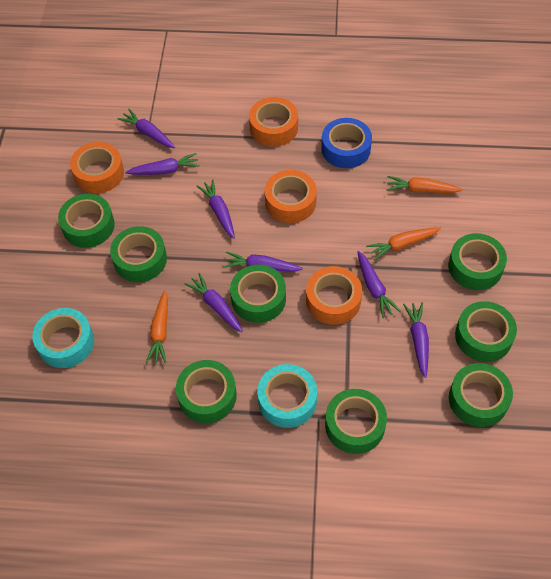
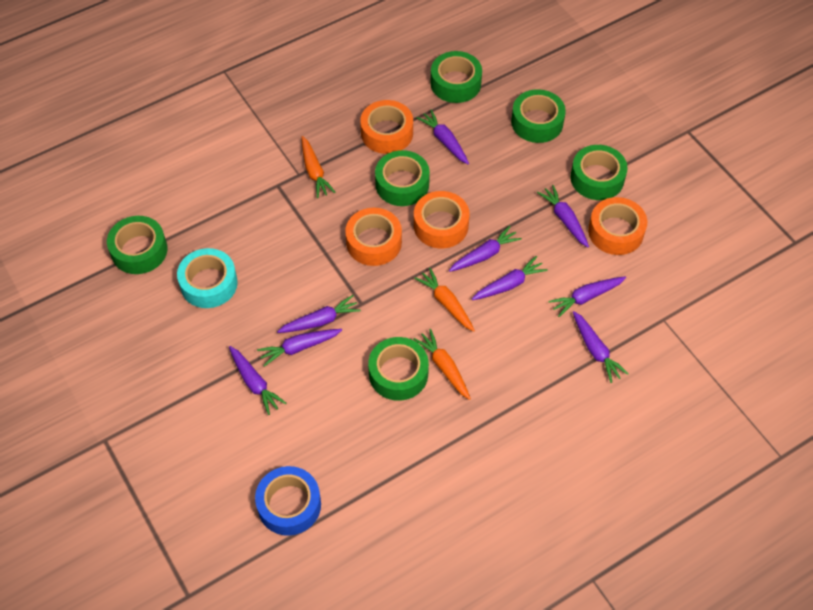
green tape: 8 -> 6
purple carrot: 7 -> 9
turquoise tape: 2 -> 1

